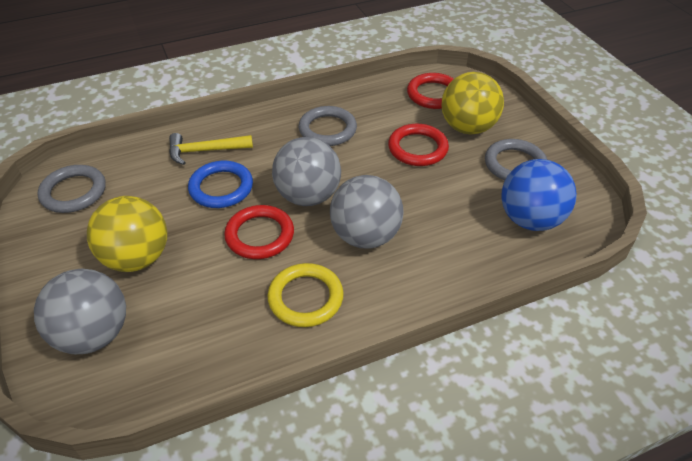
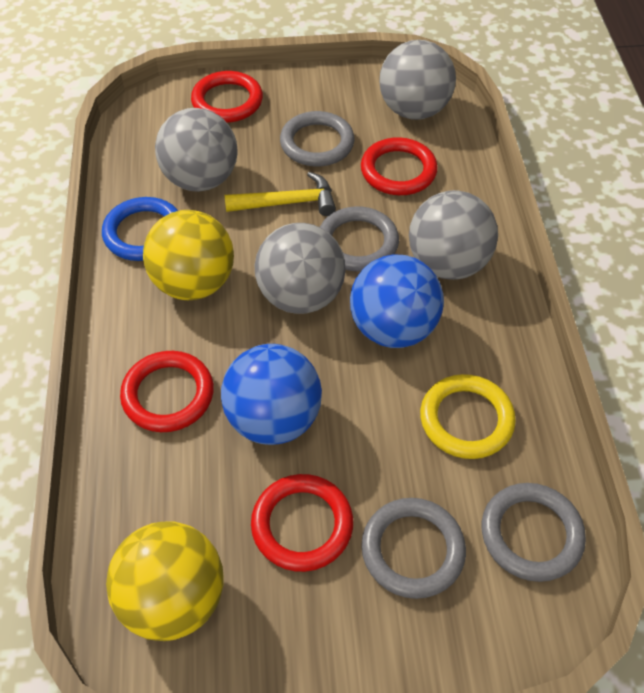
blue ball: 1 -> 2
grey ball: 3 -> 4
grey ring: 3 -> 4
red ring: 3 -> 4

